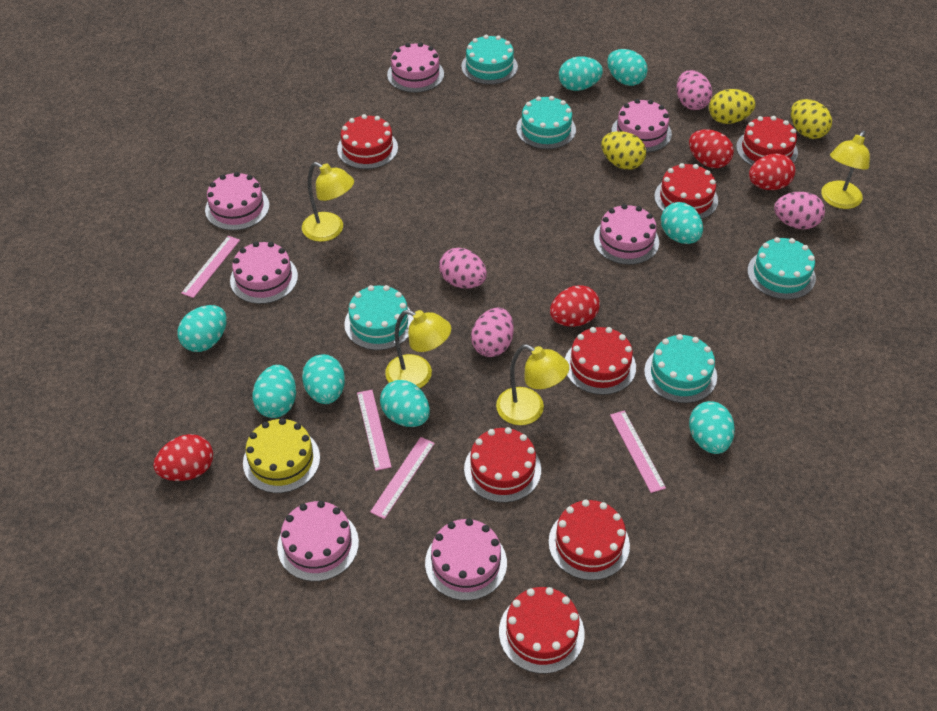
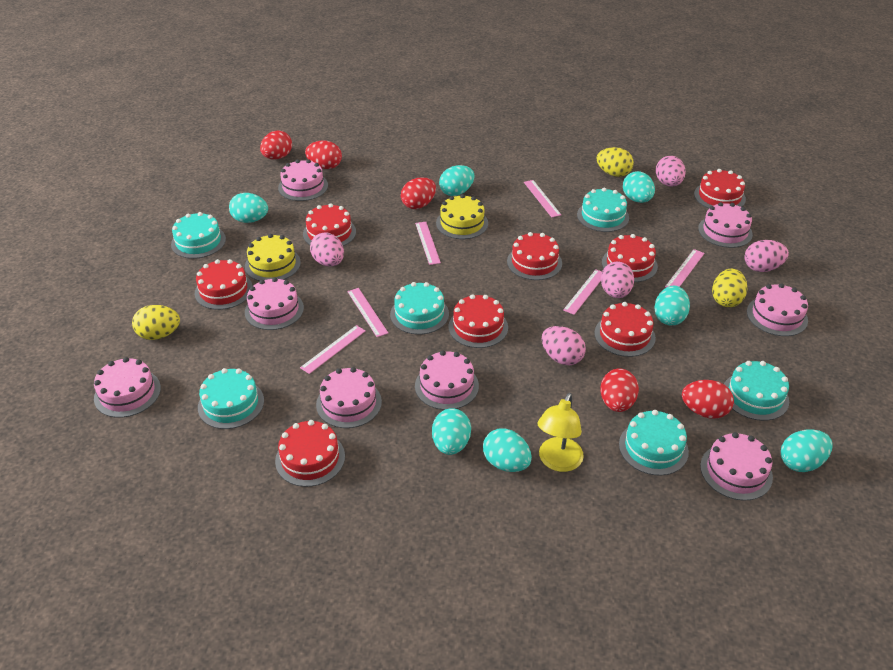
pink cake: 7 -> 8
pink egg: 4 -> 5
pink ruler: 4 -> 6
red cake: 7 -> 8
red egg: 4 -> 5
turquoise cake: 5 -> 6
turquoise egg: 8 -> 7
yellow cake: 1 -> 2
yellow lamp: 4 -> 1

